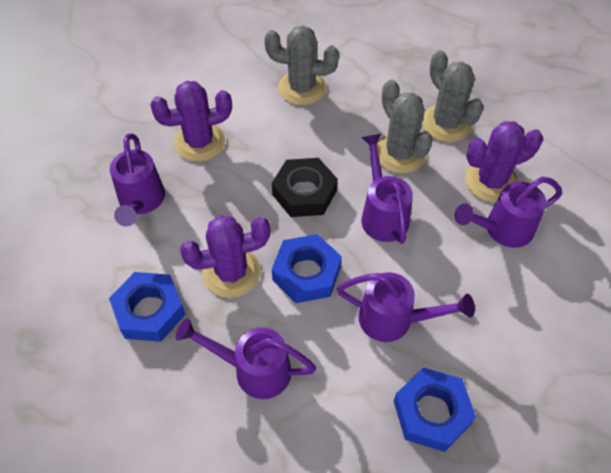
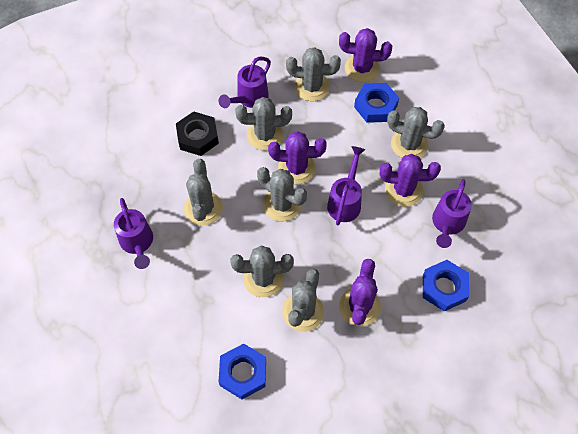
grey cactus: 3 -> 7
purple cactus: 3 -> 4
purple watering can: 5 -> 4

